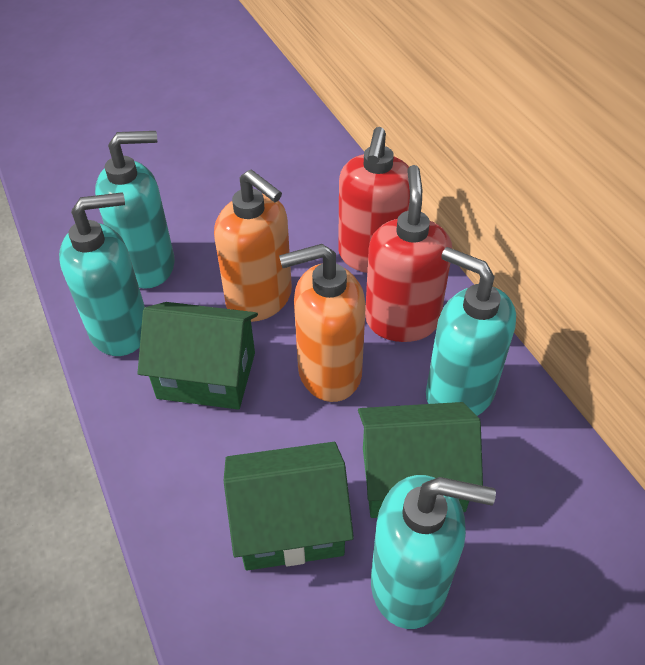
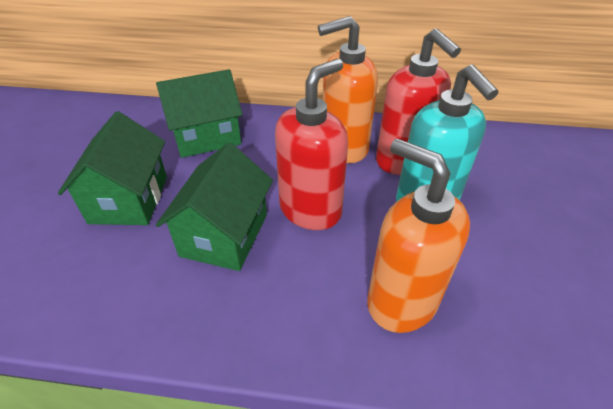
turquoise soap dispenser: 4 -> 1

